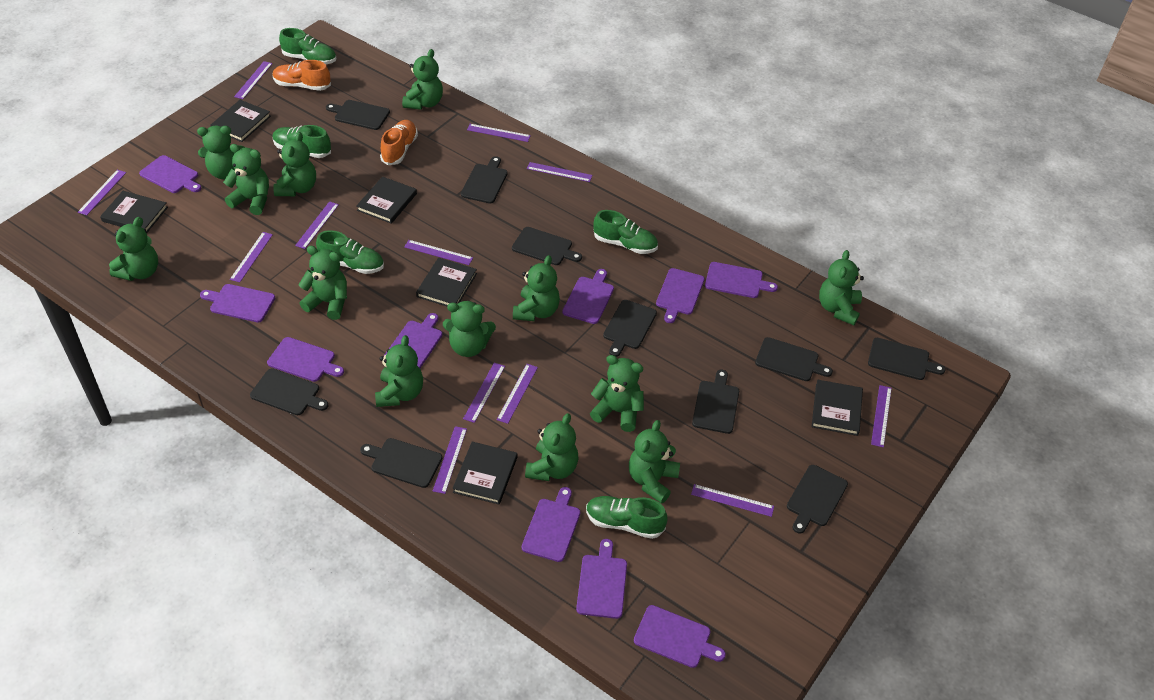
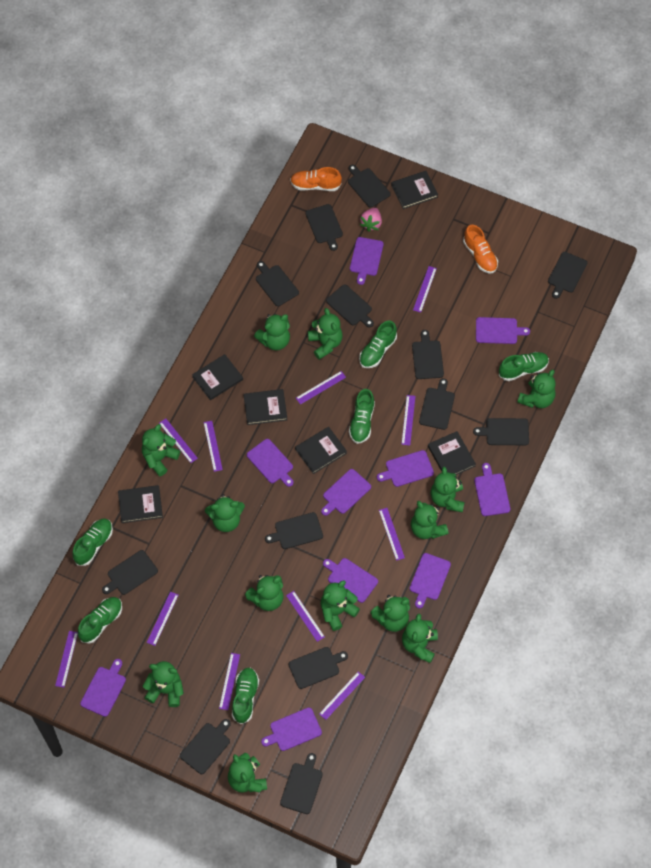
black cutting board: 10 -> 13
green shoe: 5 -> 6
pink strawberry: 0 -> 1
purple ruler: 12 -> 11

